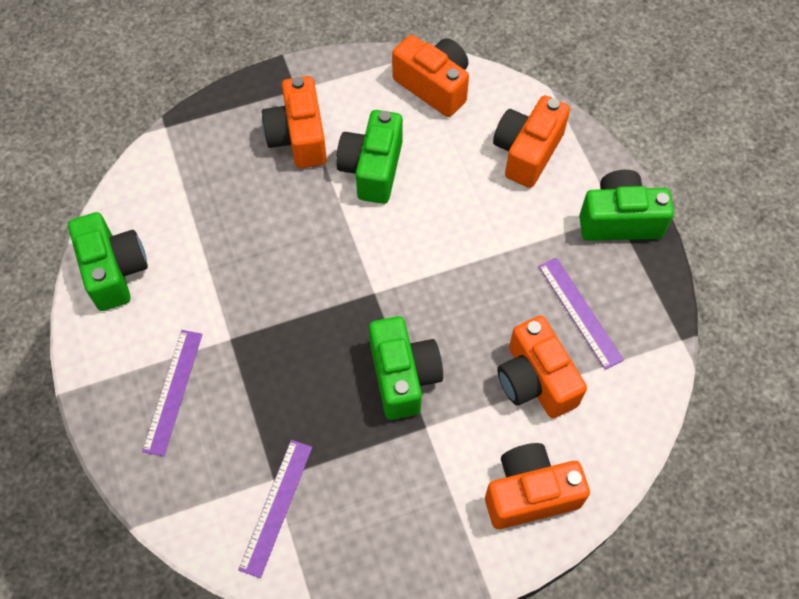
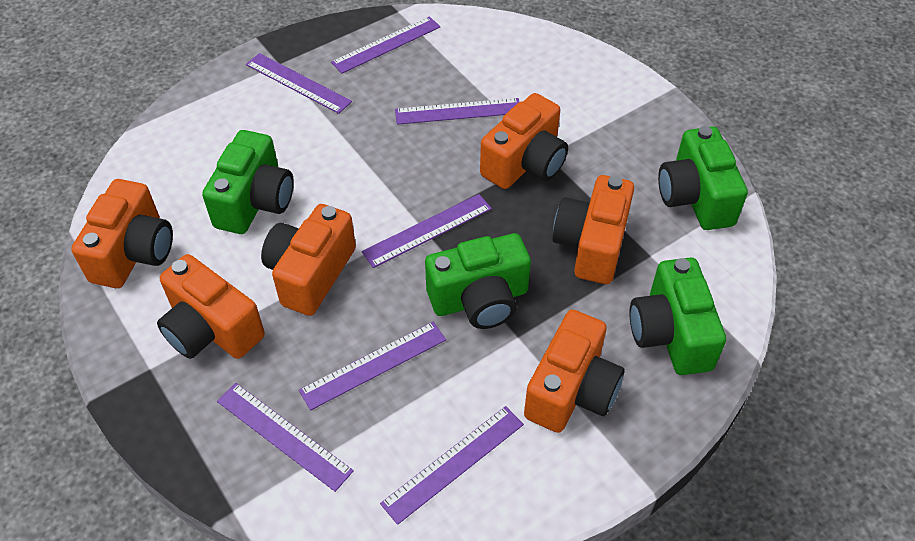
orange camera: 5 -> 6
purple ruler: 3 -> 7

